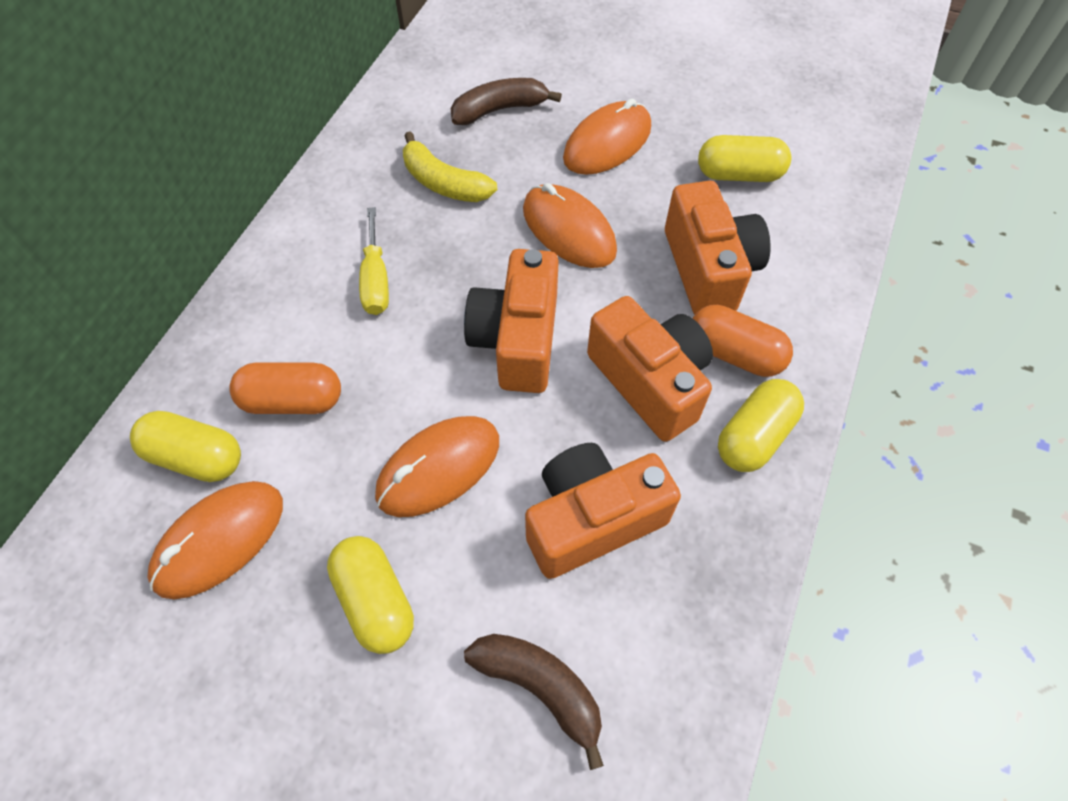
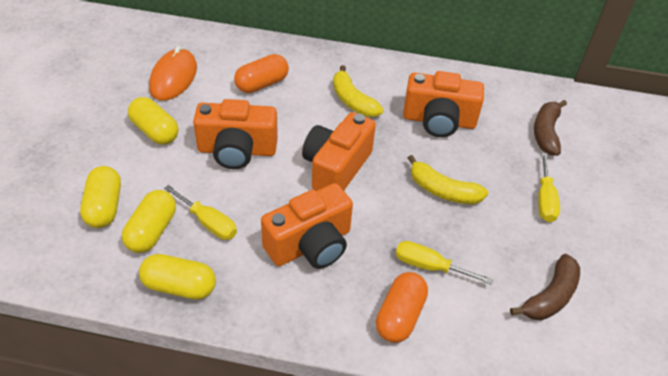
orange mouse: 4 -> 1
yellow banana: 1 -> 2
yellow screwdriver: 1 -> 3

